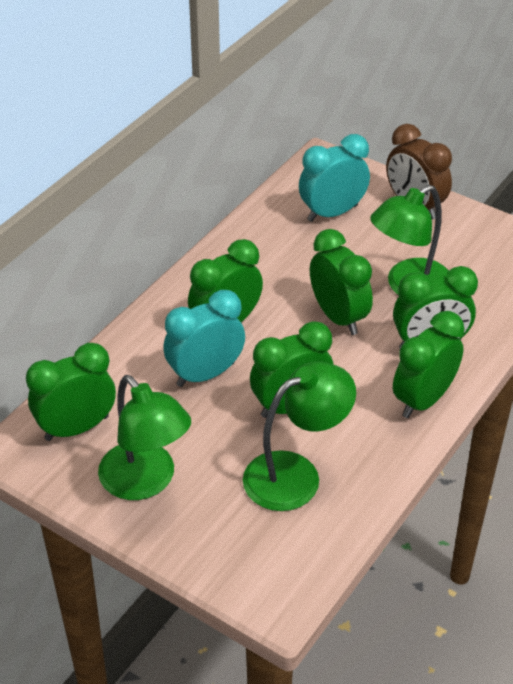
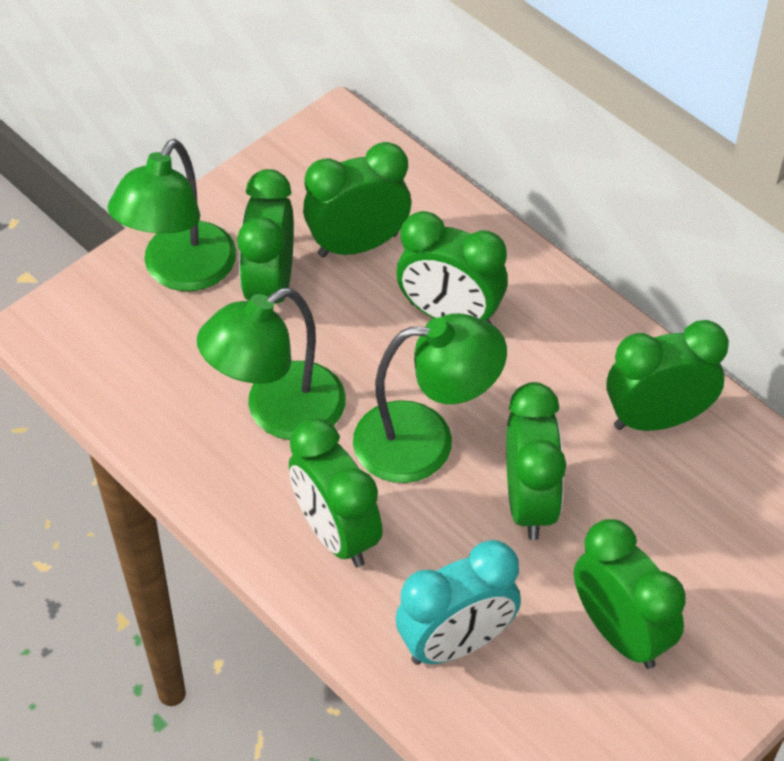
brown clock: 1 -> 0
green clock: 6 -> 7
turquoise clock: 2 -> 1

